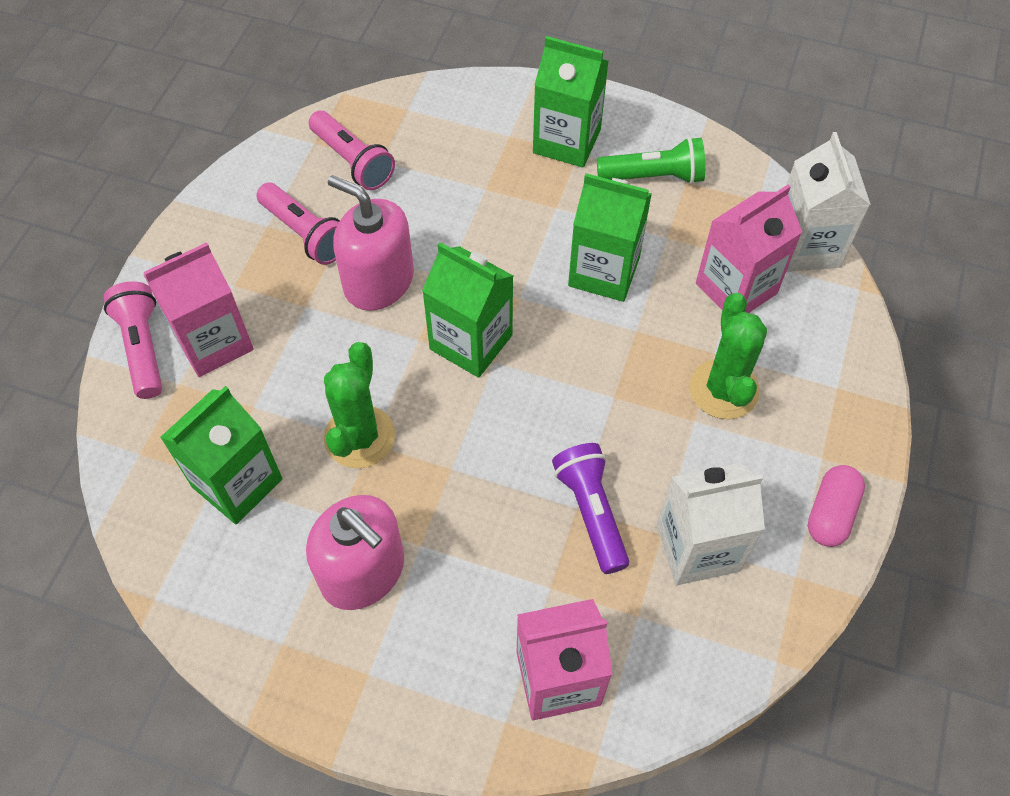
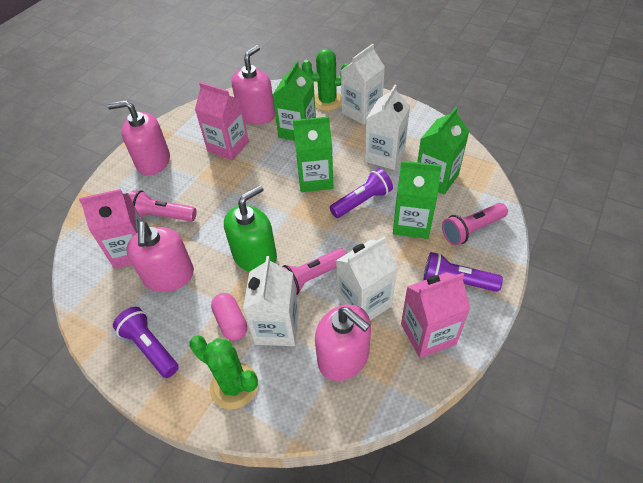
green flashlight: 1 -> 0
green soap dispenser: 0 -> 1
pink soap dispenser: 2 -> 4
purple flashlight: 1 -> 3
white carton: 2 -> 4

